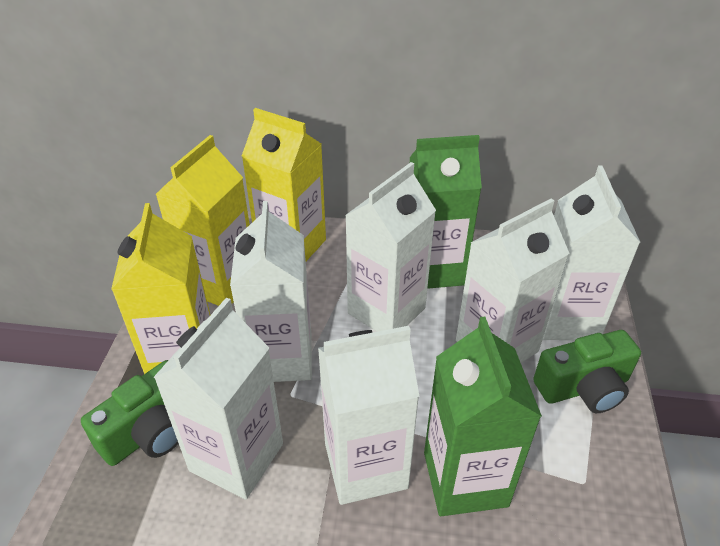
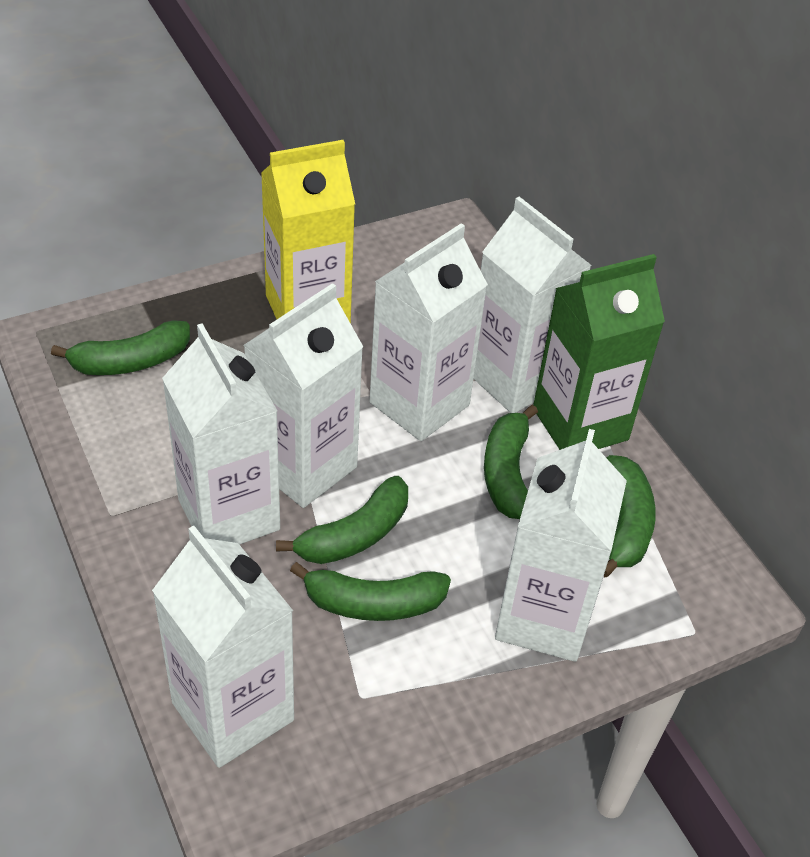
green banana: 0 -> 5
green camera: 2 -> 0
green carton: 2 -> 1
yellow carton: 3 -> 1

